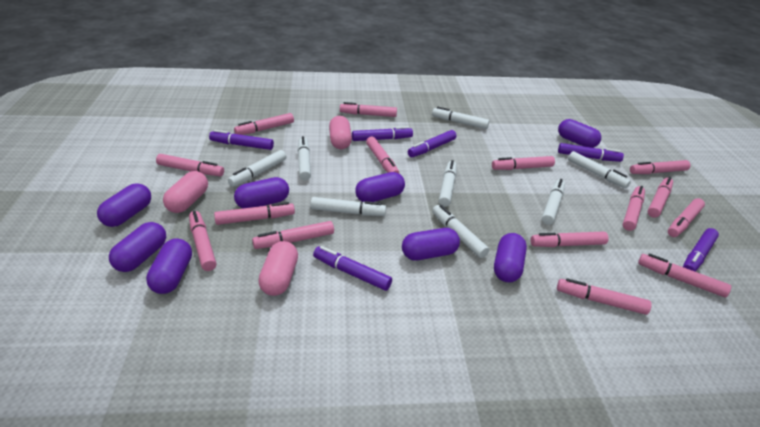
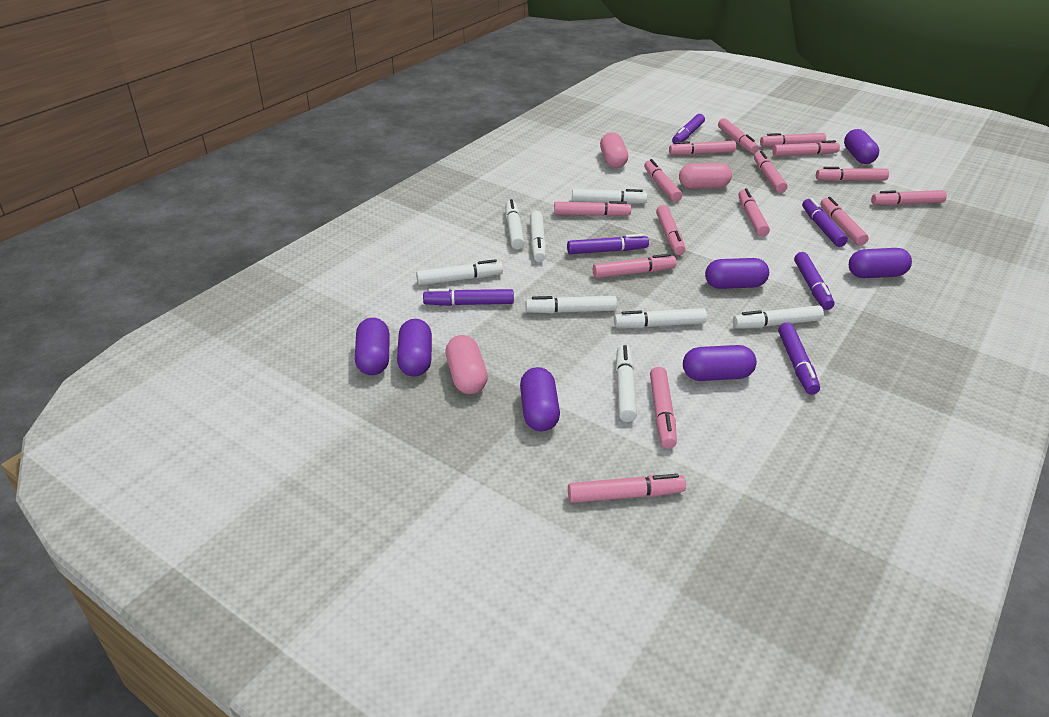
purple capsule: 8 -> 7

